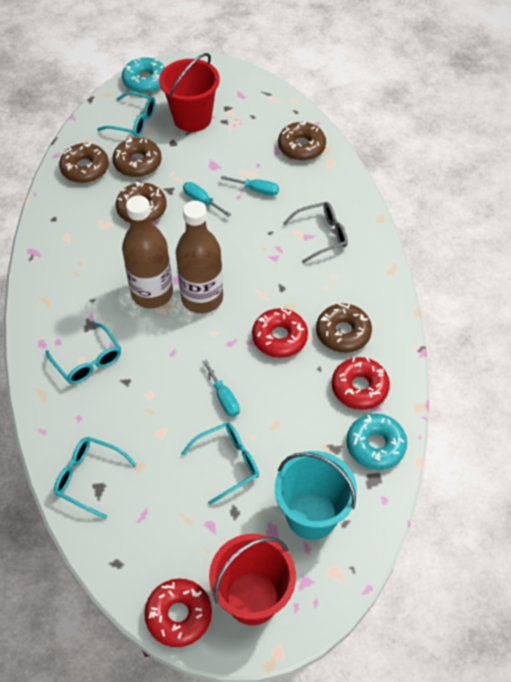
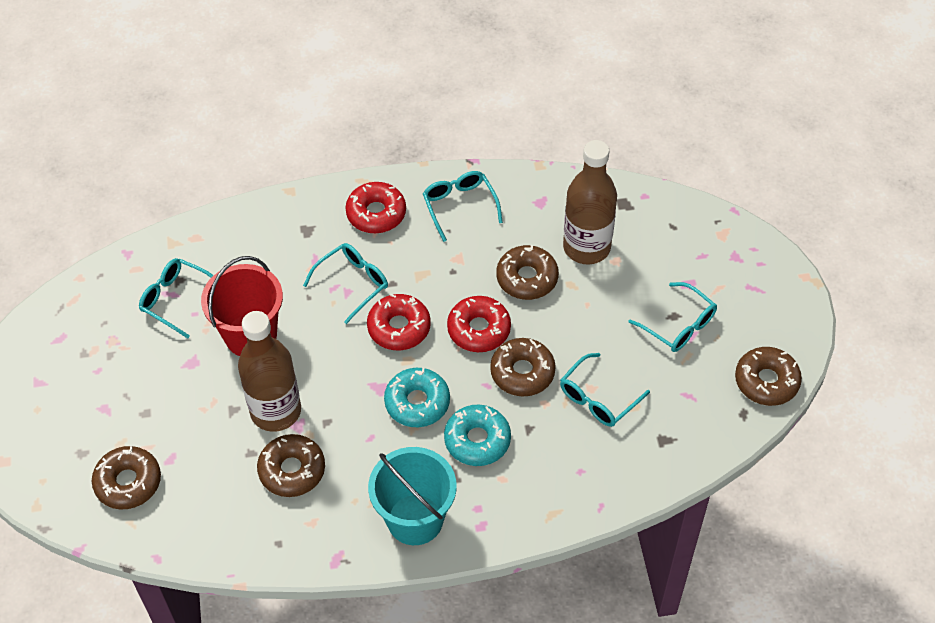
grey glasses: 1 -> 0
red bucket: 2 -> 1
turquoise glasses: 4 -> 5
turquoise screwdriver: 3 -> 0

